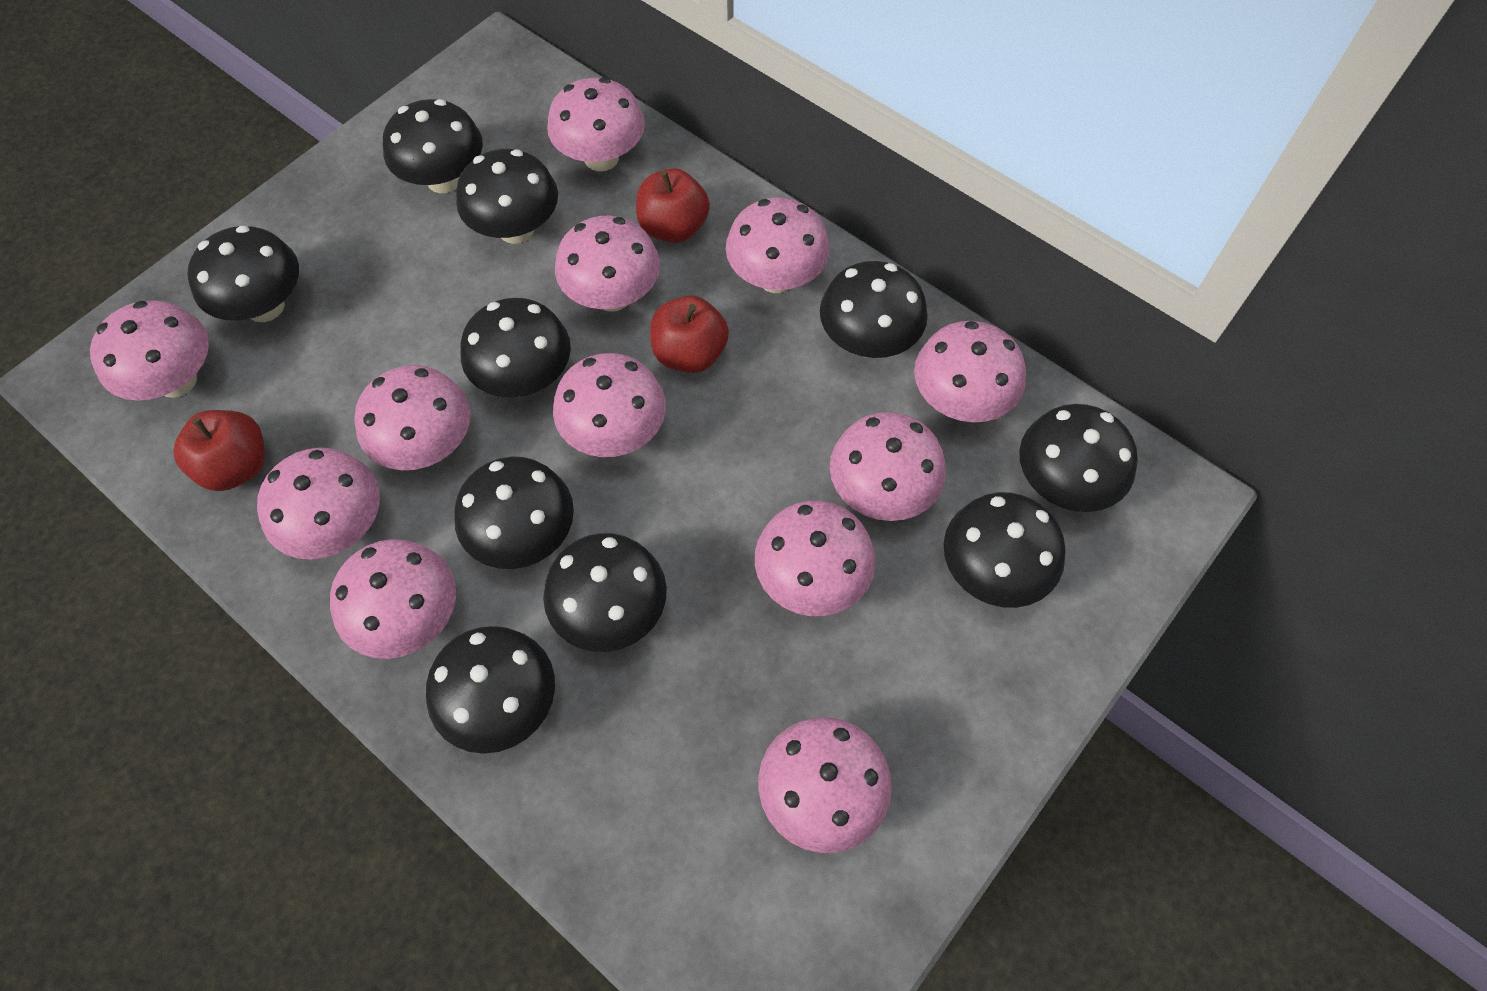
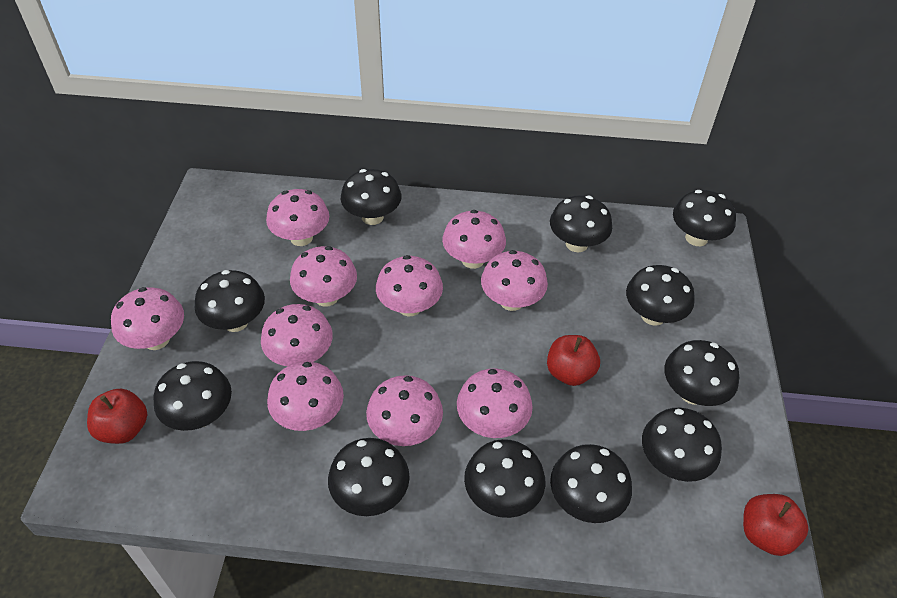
black mushroom: 10 -> 11
pink mushroom: 12 -> 10

